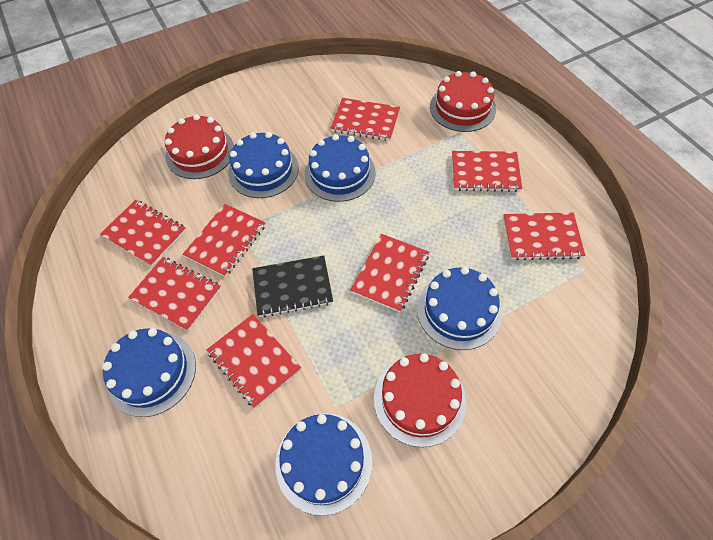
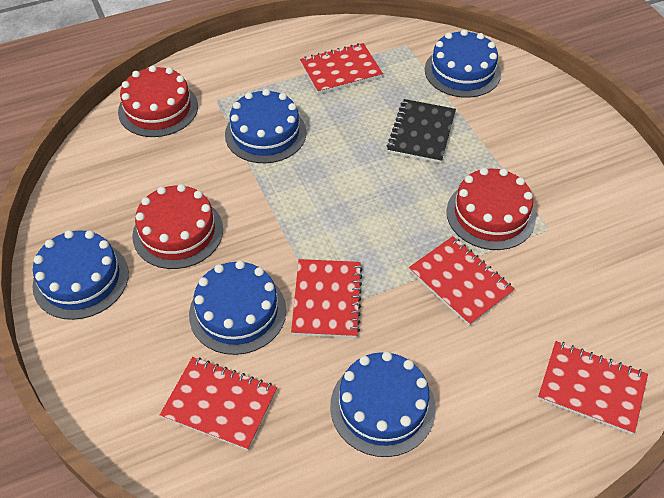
red notebook: 8 -> 5

